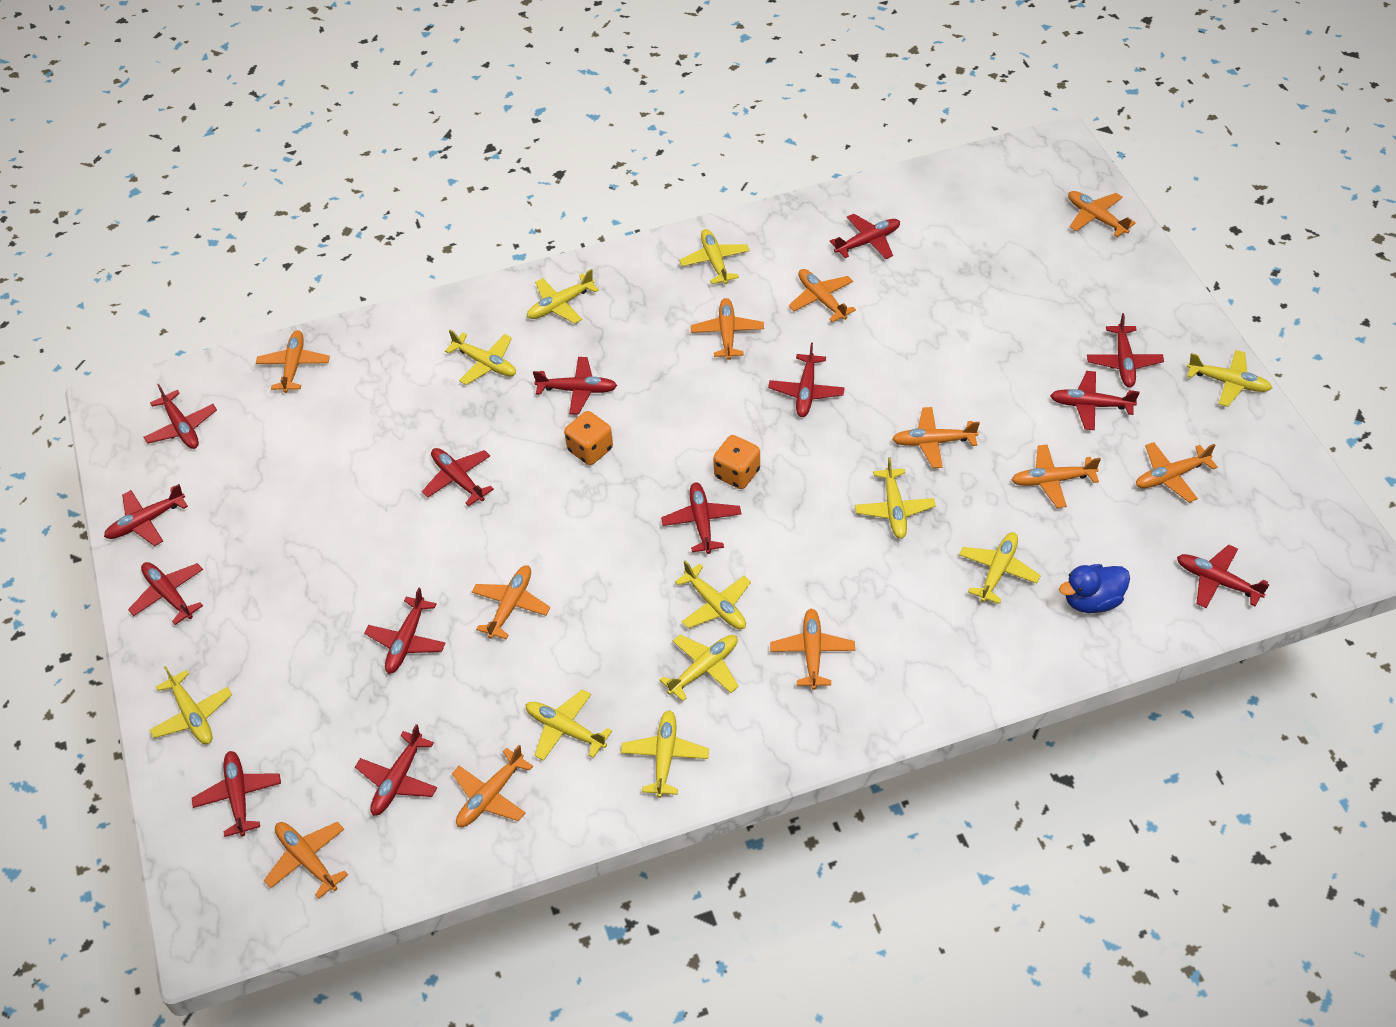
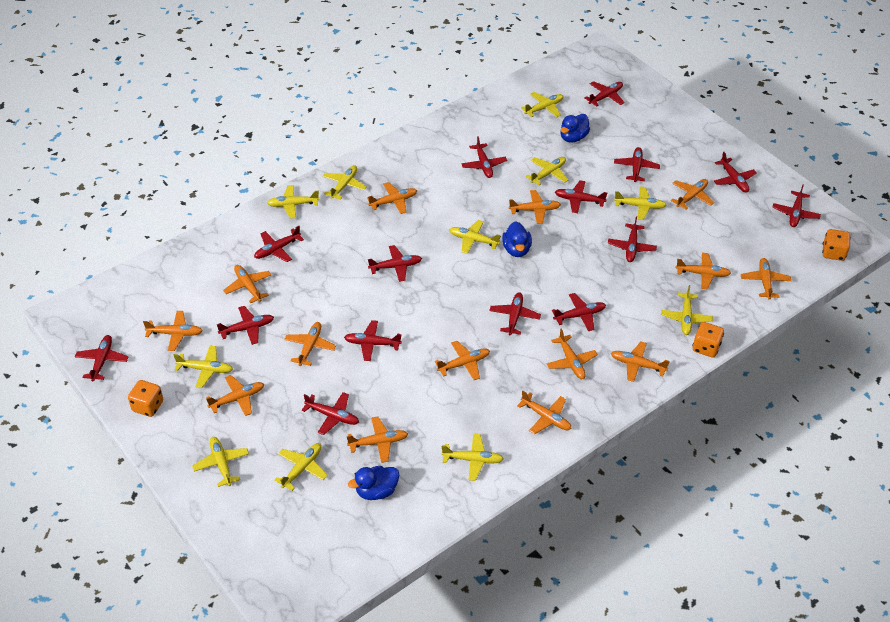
blue duck: 1 -> 3
orange dice: 2 -> 3
orange plane: 11 -> 14
red plane: 14 -> 15

